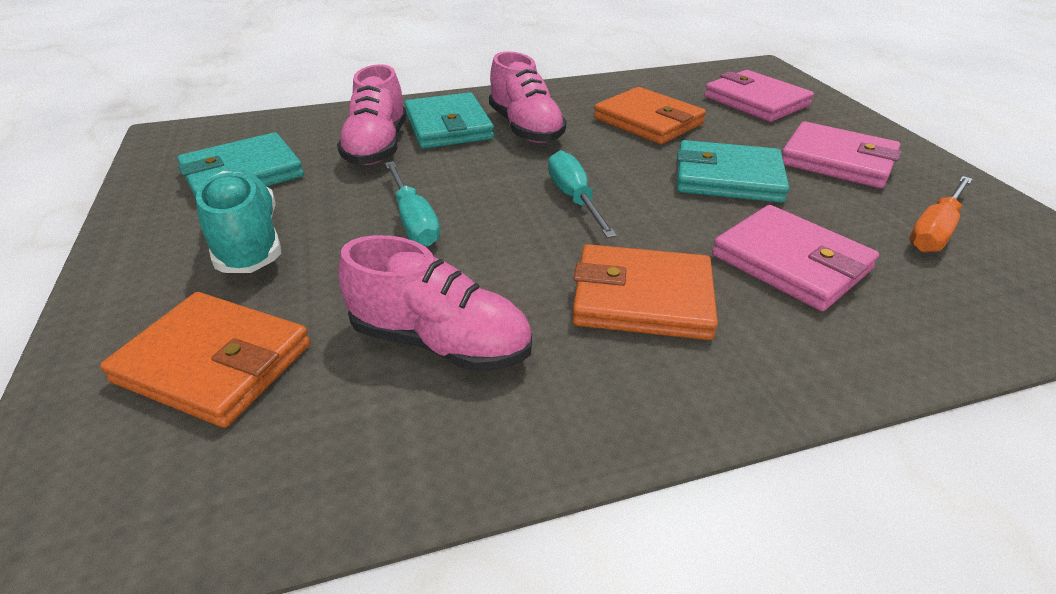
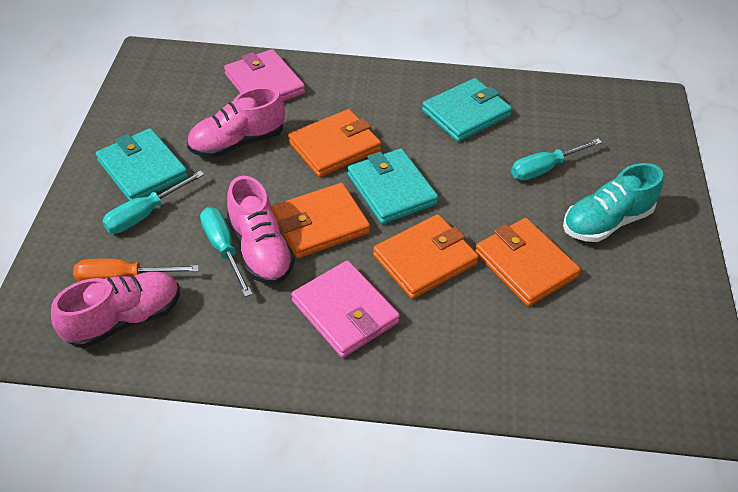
orange wallet: 3 -> 4
pink wallet: 3 -> 2
turquoise screwdriver: 2 -> 3

